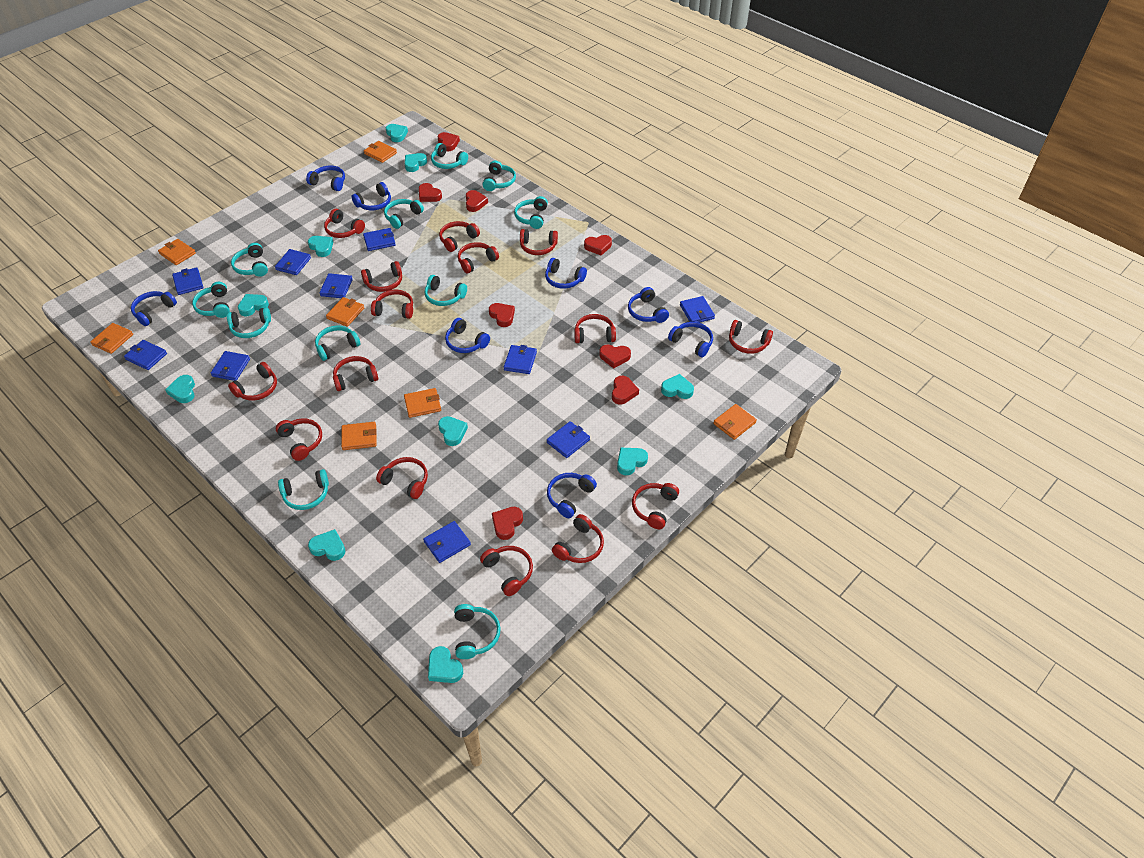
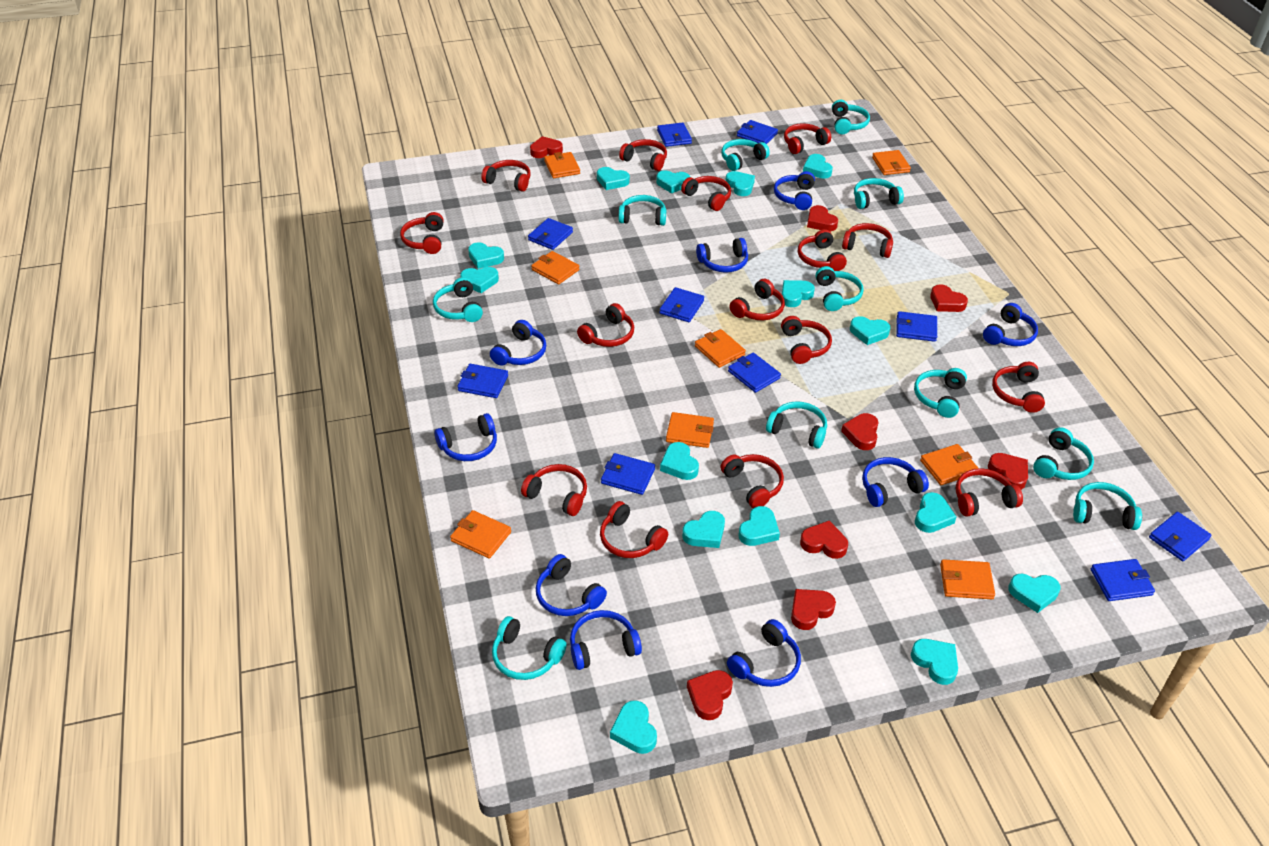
blue headphones: 8 -> 9
orange wallet: 7 -> 8
turquoise heart: 10 -> 15

